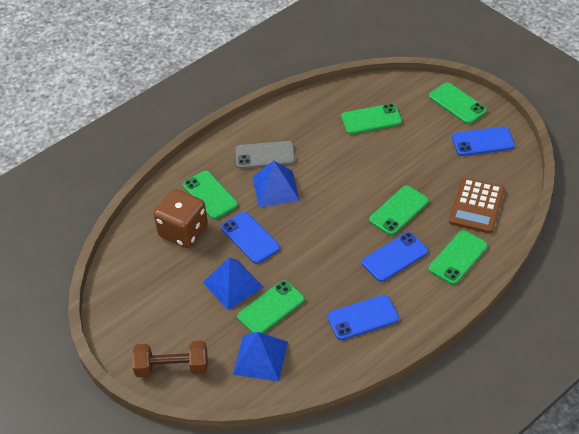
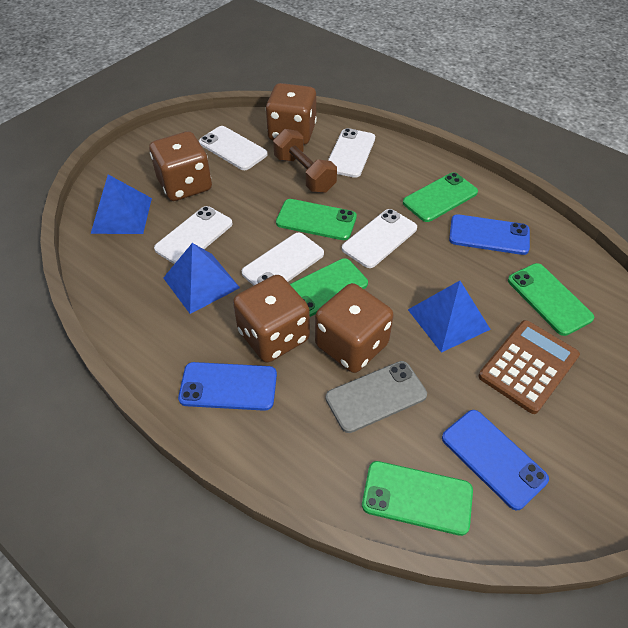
blue phone: 4 -> 3
brown dice: 1 -> 4
green phone: 6 -> 5
white phone: 0 -> 5

